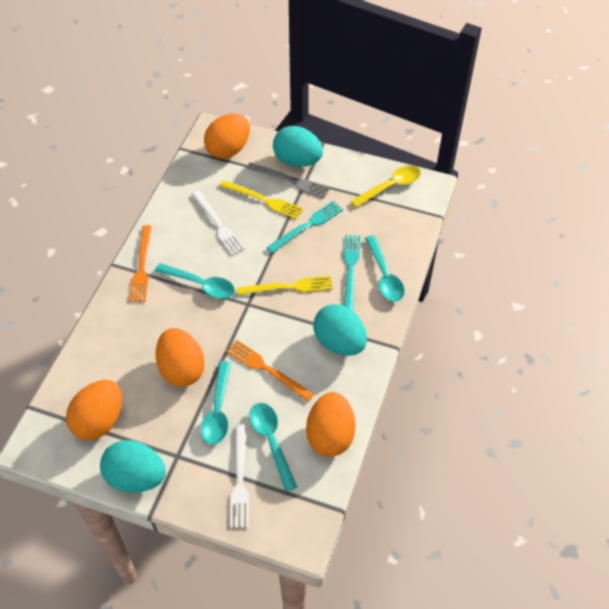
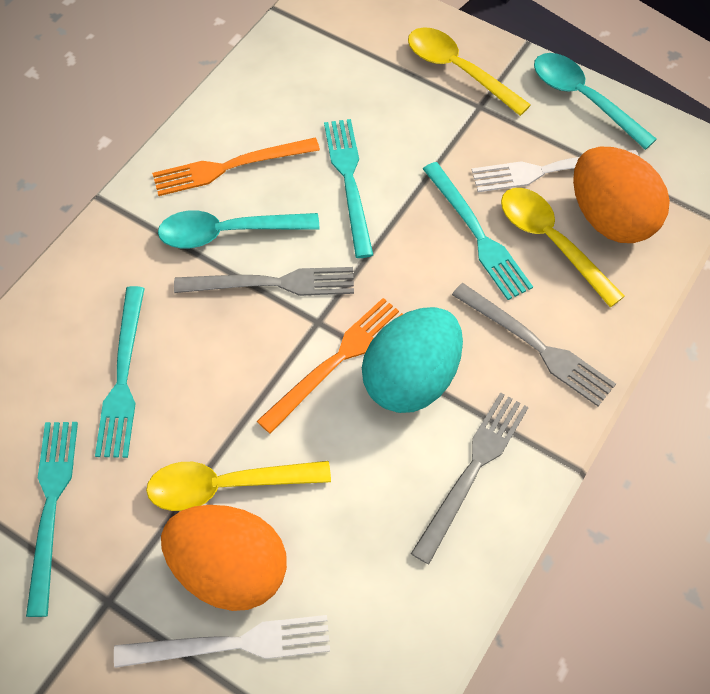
grey fork: 1 -> 3
orange egg: 4 -> 2
turquoise egg: 3 -> 1
turquoise fork: 2 -> 4
turquoise spoon: 4 -> 2
yellow fork: 2 -> 0
yellow spoon: 1 -> 3

